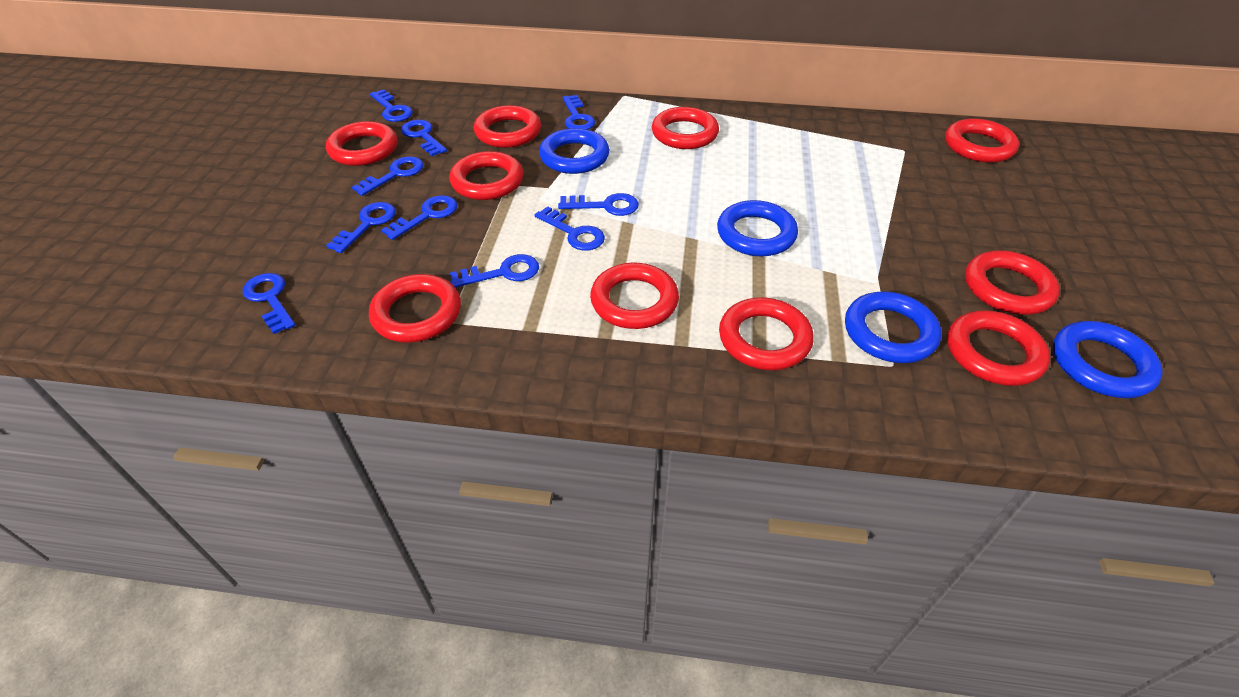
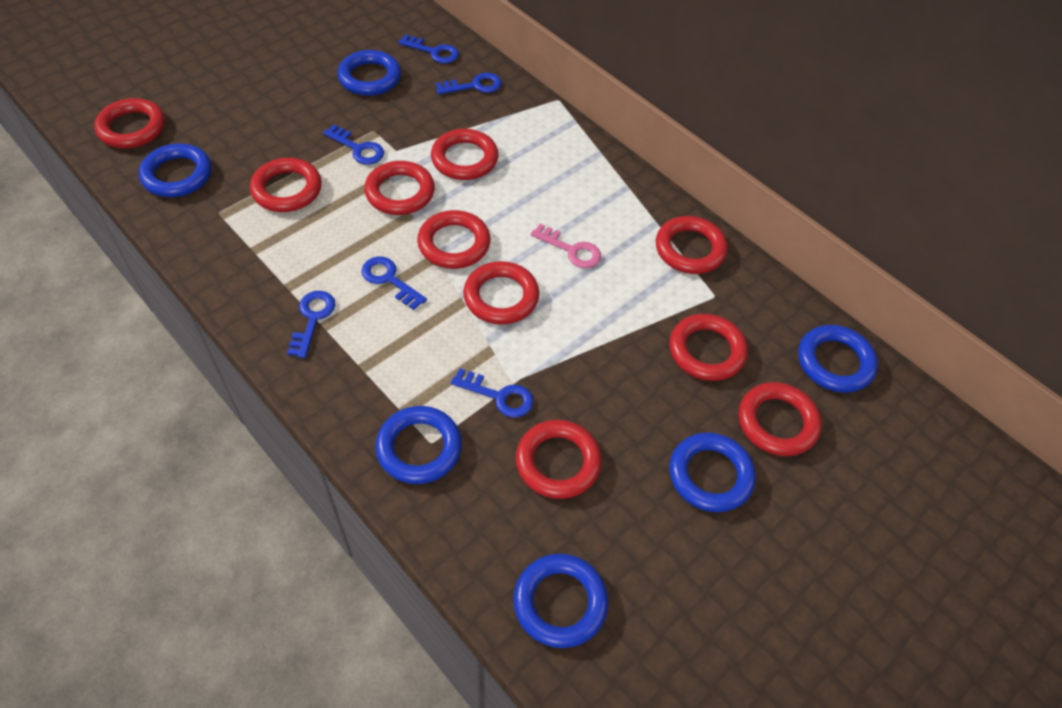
blue key: 10 -> 6
blue ring: 4 -> 6
pink key: 0 -> 1

